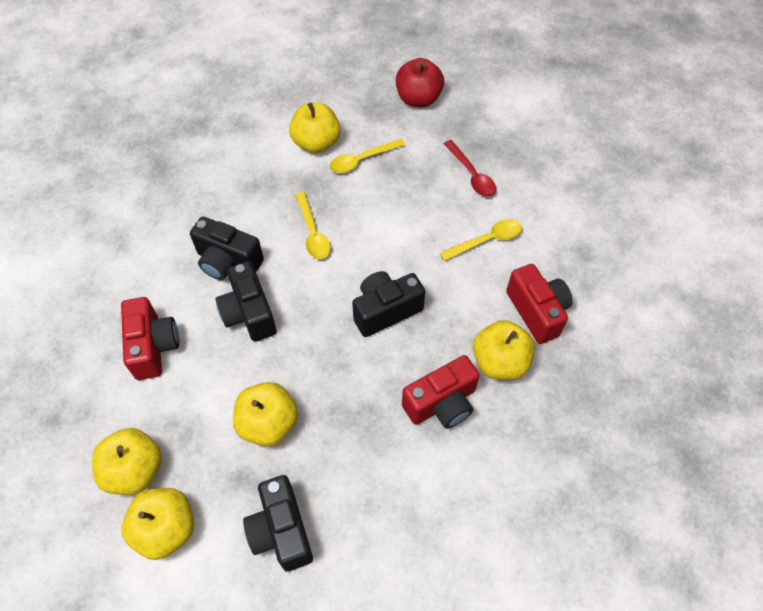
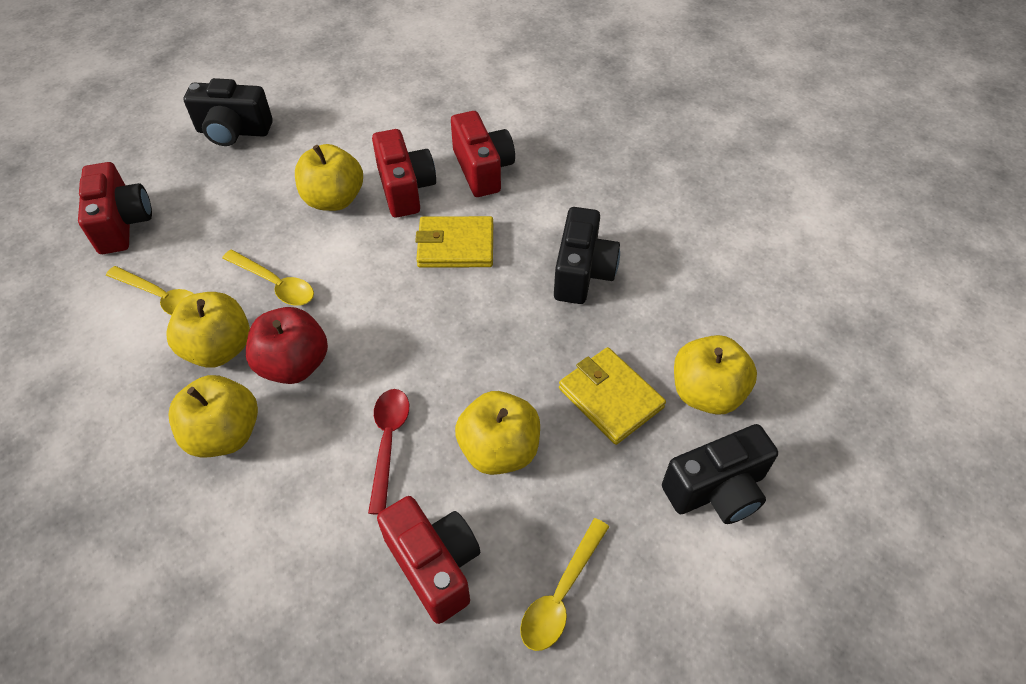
black camera: 4 -> 3
red camera: 3 -> 4
yellow wallet: 0 -> 2

